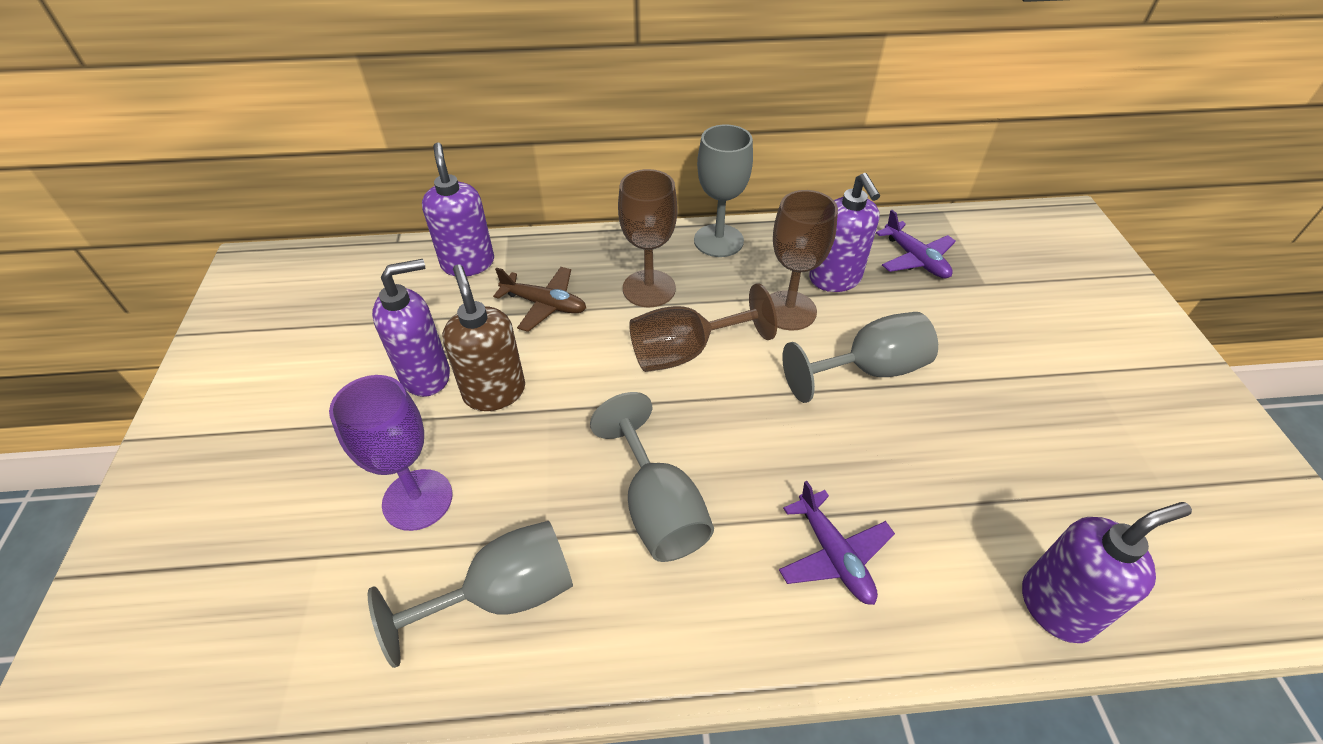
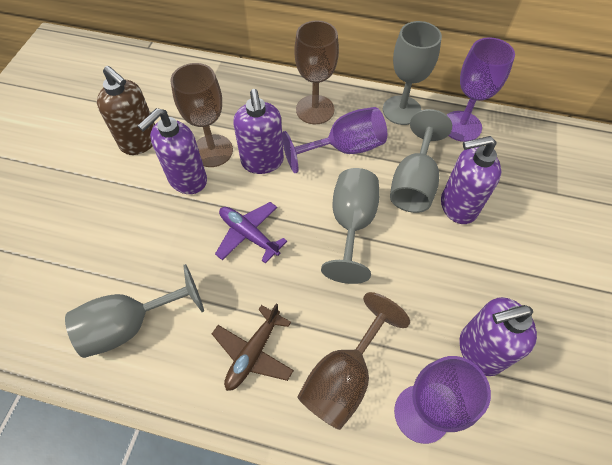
purple goblet: 1 -> 3
purple plane: 2 -> 1

